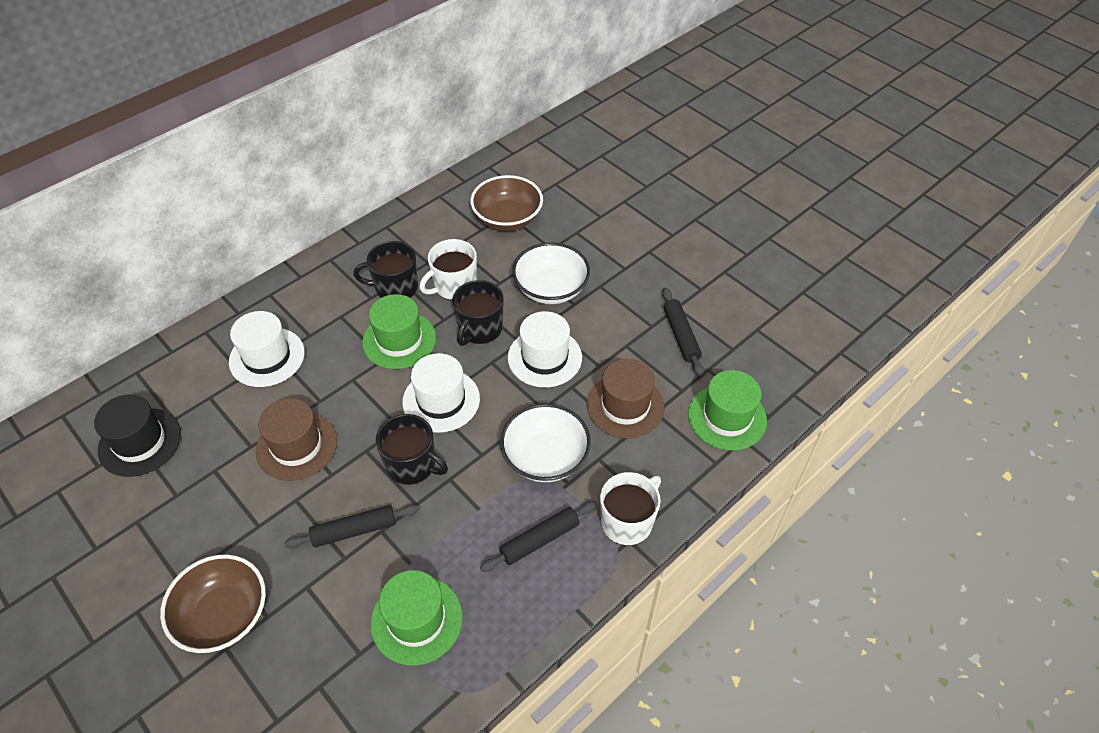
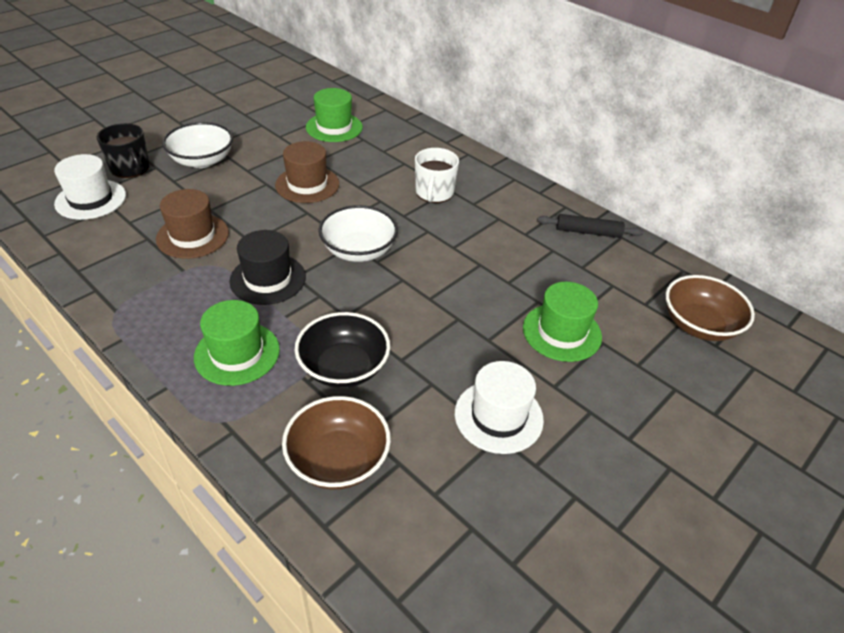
black bowl: 0 -> 1
black mug: 3 -> 1
black rolling pin: 3 -> 1
white hat: 3 -> 2
white mug: 2 -> 1

